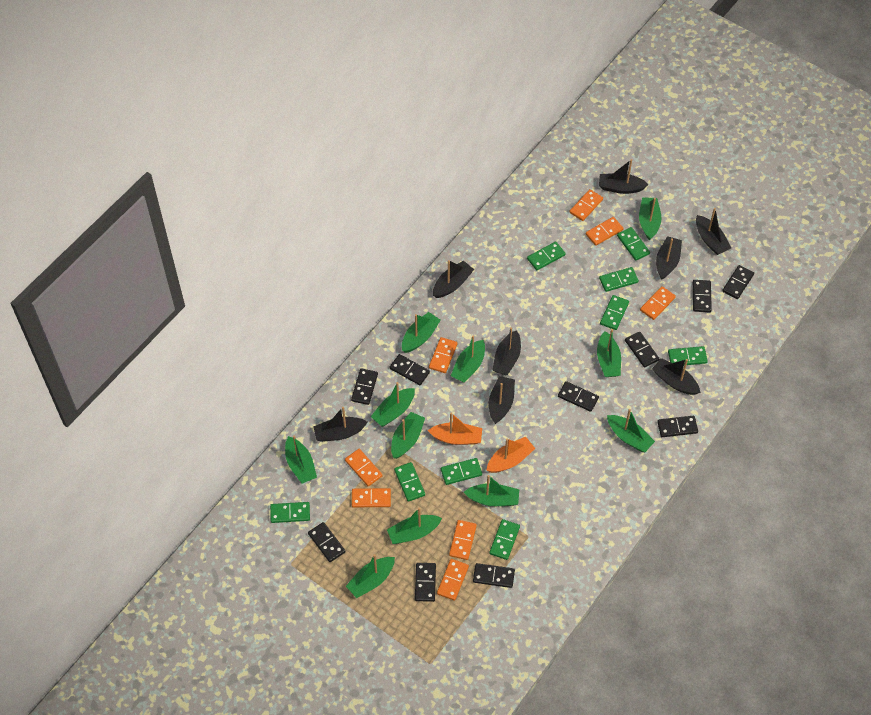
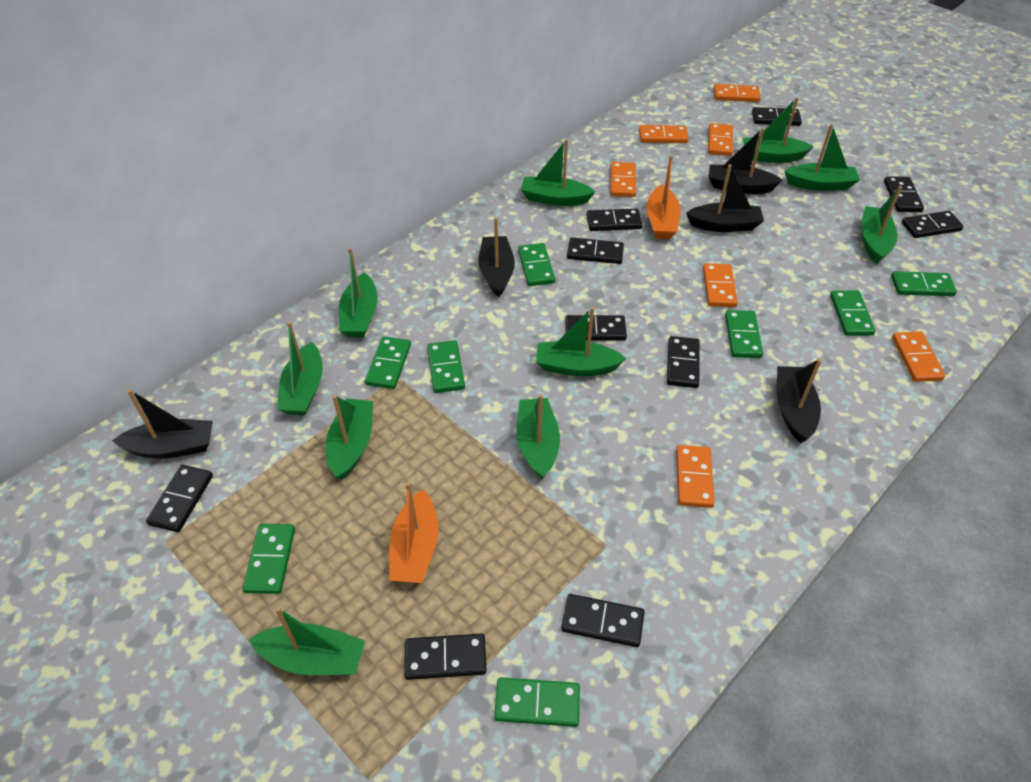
black boat: 8 -> 5
green boat: 11 -> 10
green domino: 9 -> 8
orange domino: 8 -> 7

